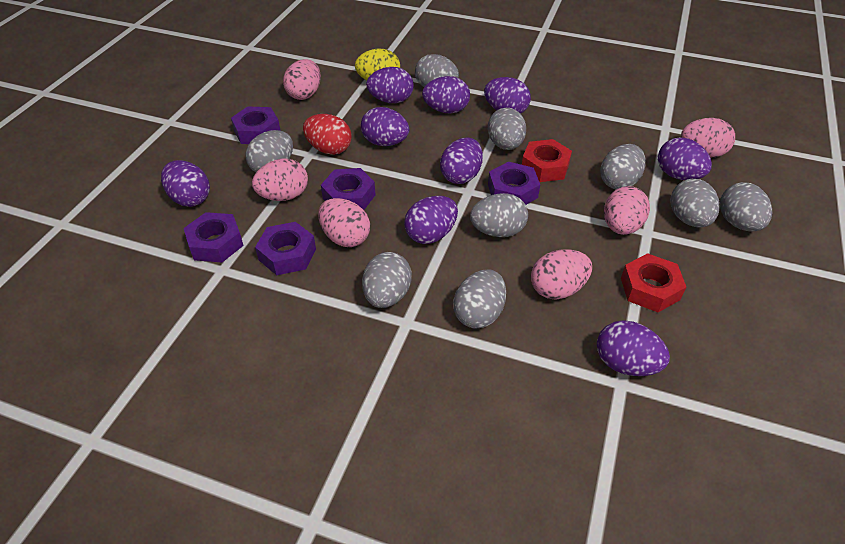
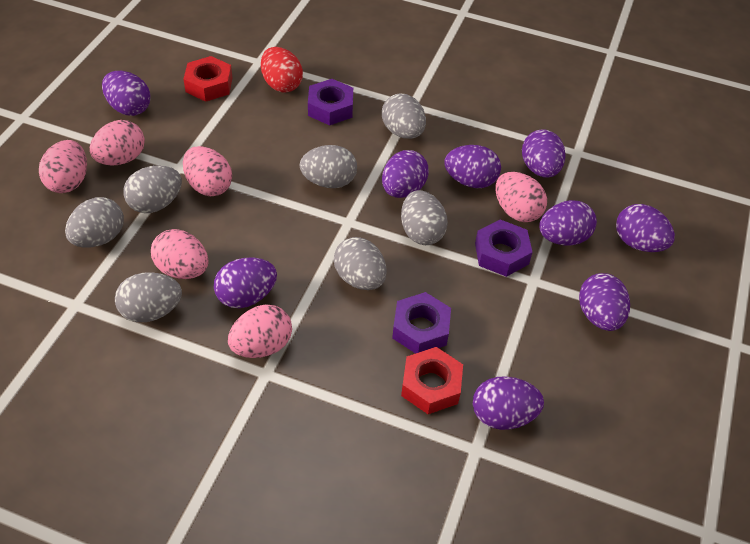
grey egg: 9 -> 7
purple nut: 5 -> 3
yellow egg: 1 -> 0

